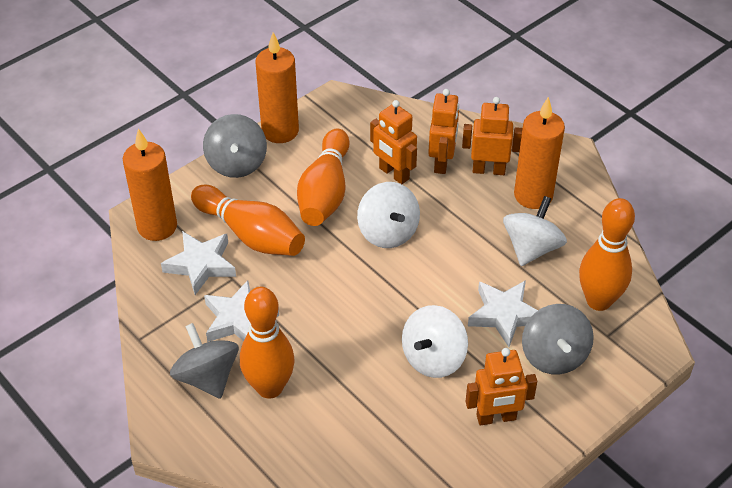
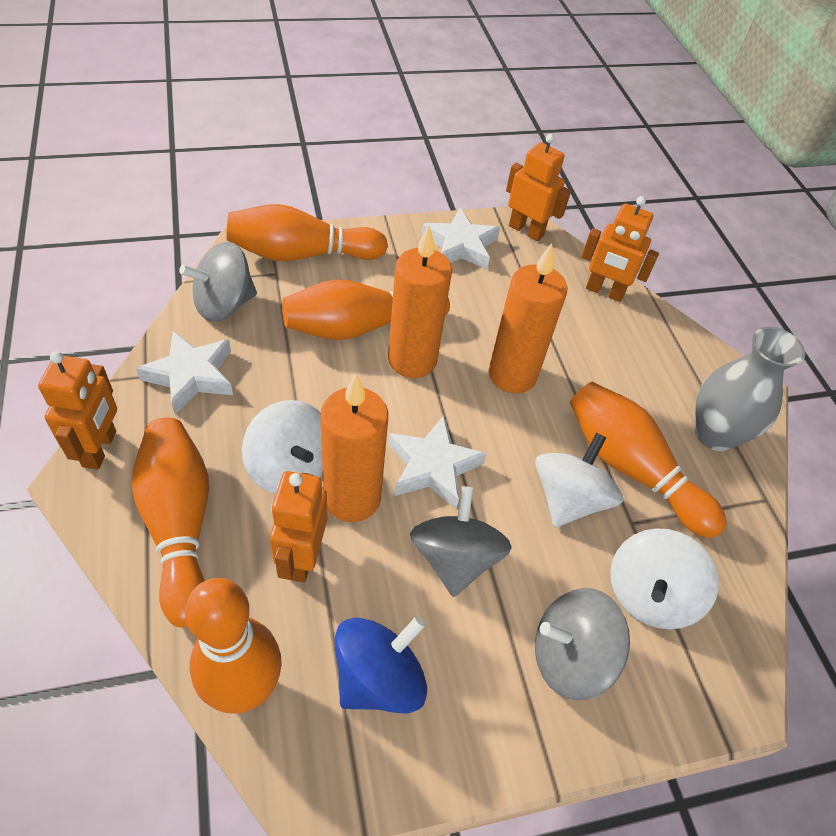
blue spinning top: 0 -> 1
grey vase: 0 -> 1
orange bowling pin: 4 -> 5

